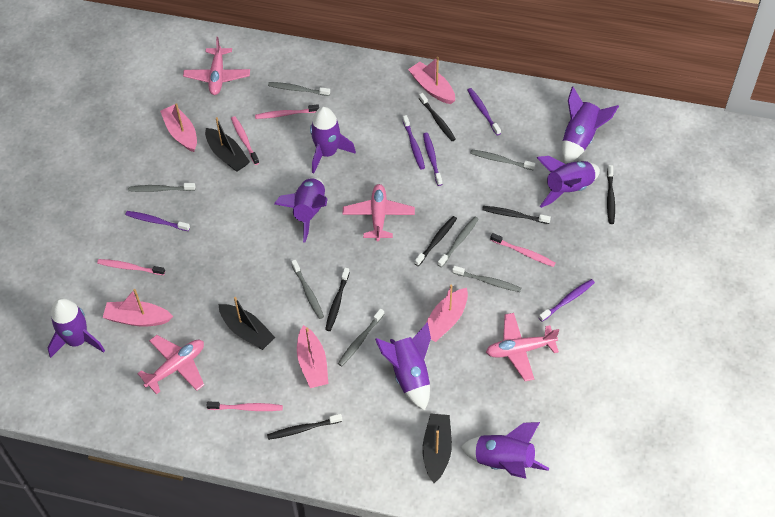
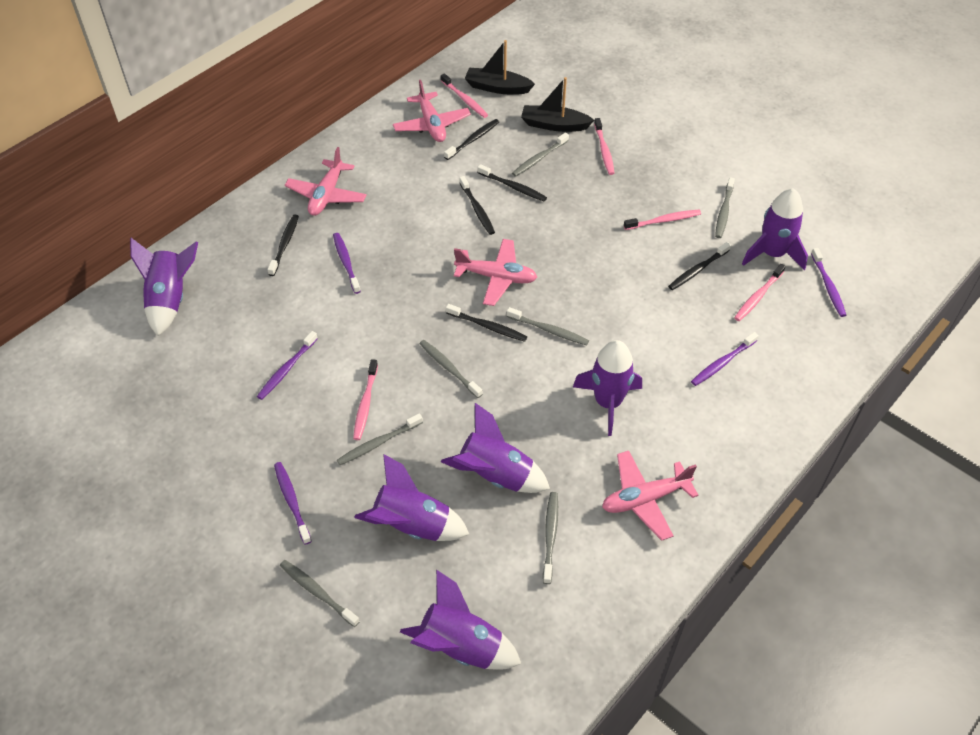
black boat: 3 -> 2
pink boat: 5 -> 0
purple rocket: 7 -> 6

